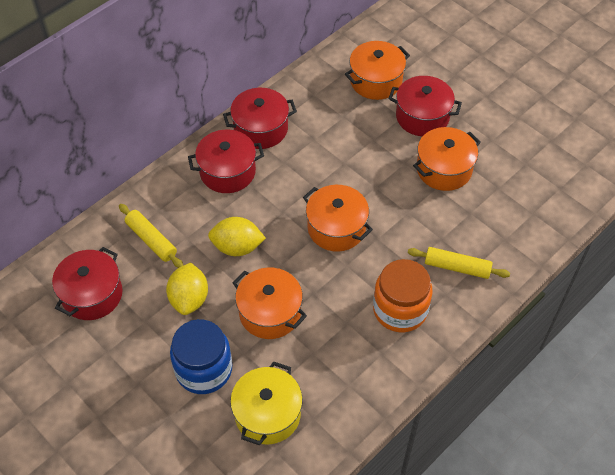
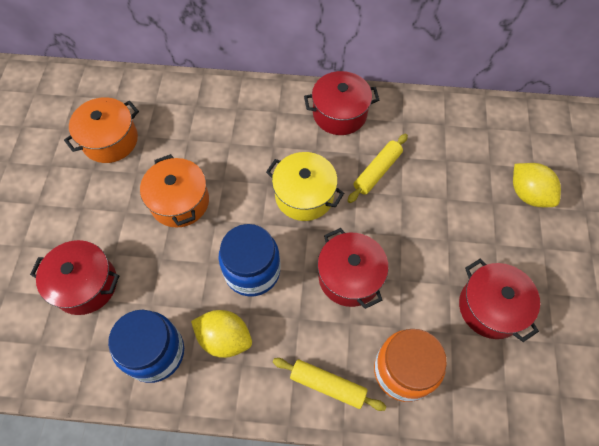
blue jar: 1 -> 2
orange pot: 4 -> 2

